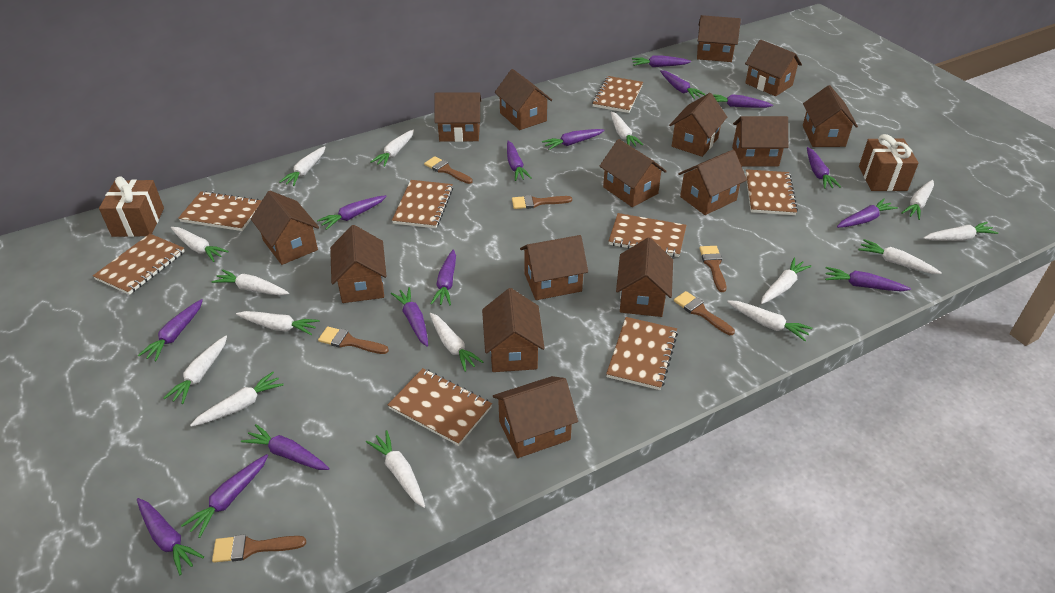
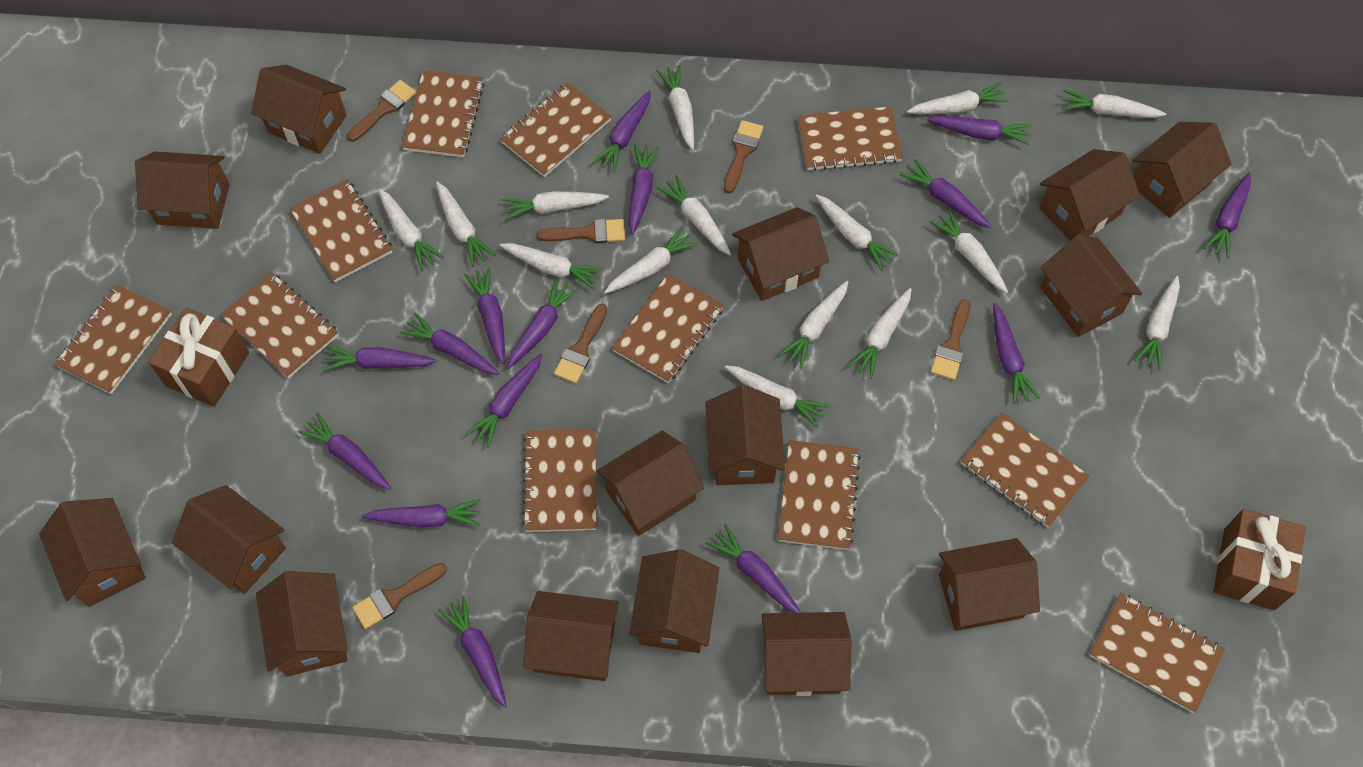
brown notebook: 8 -> 11

